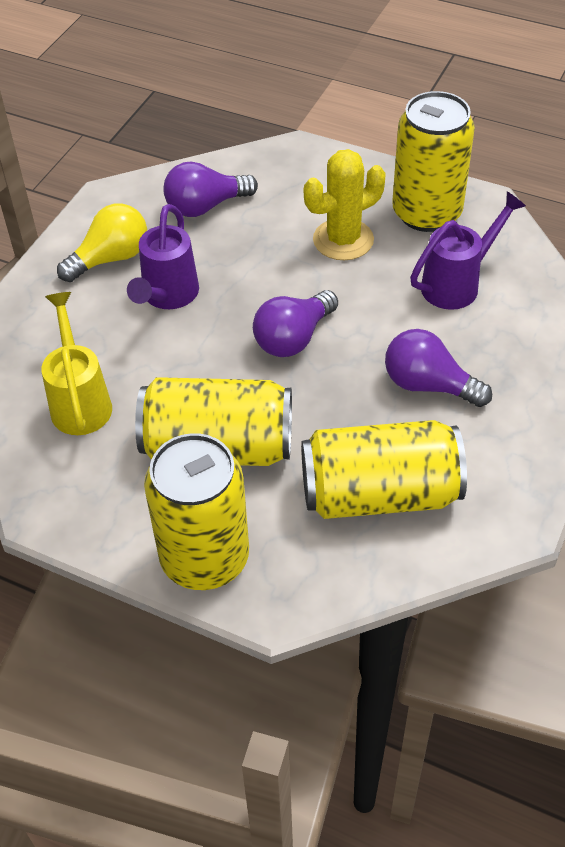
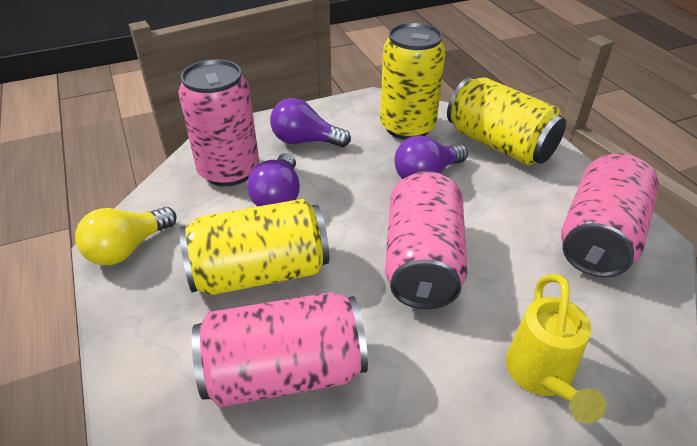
pink can: 0 -> 4
purple watering can: 2 -> 0
yellow cactus: 1 -> 0
yellow can: 4 -> 3

